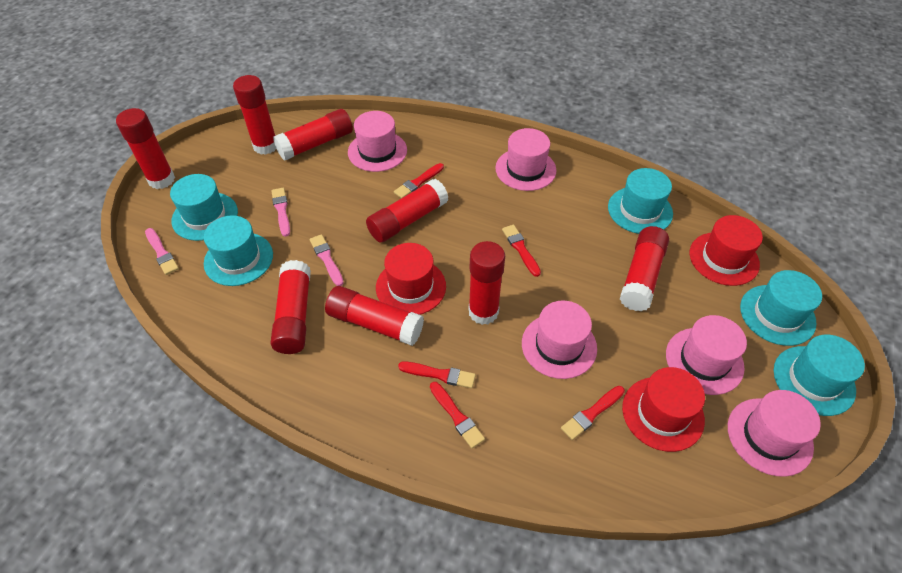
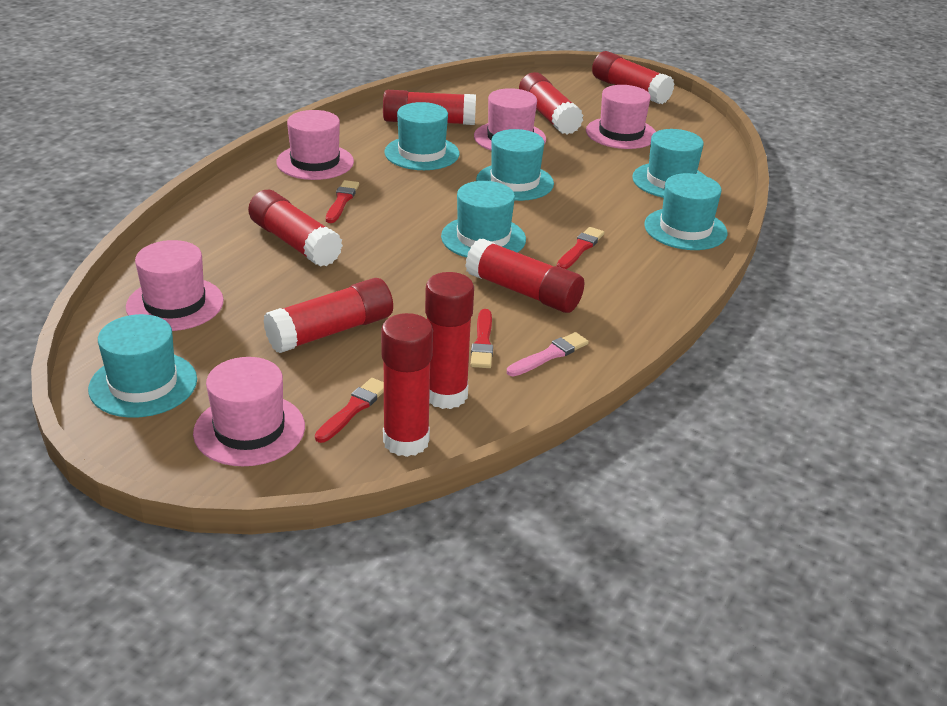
pink brush: 3 -> 1
red brush: 5 -> 4
red hat: 3 -> 0
turquoise hat: 5 -> 6

